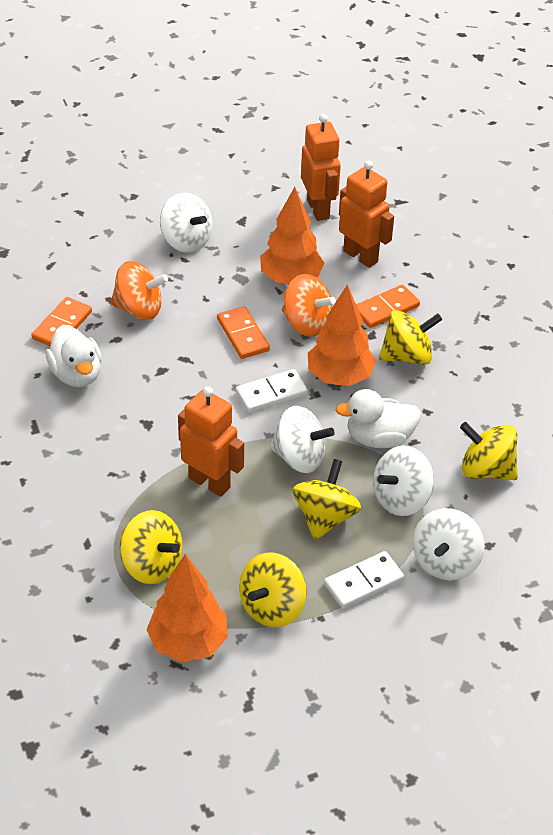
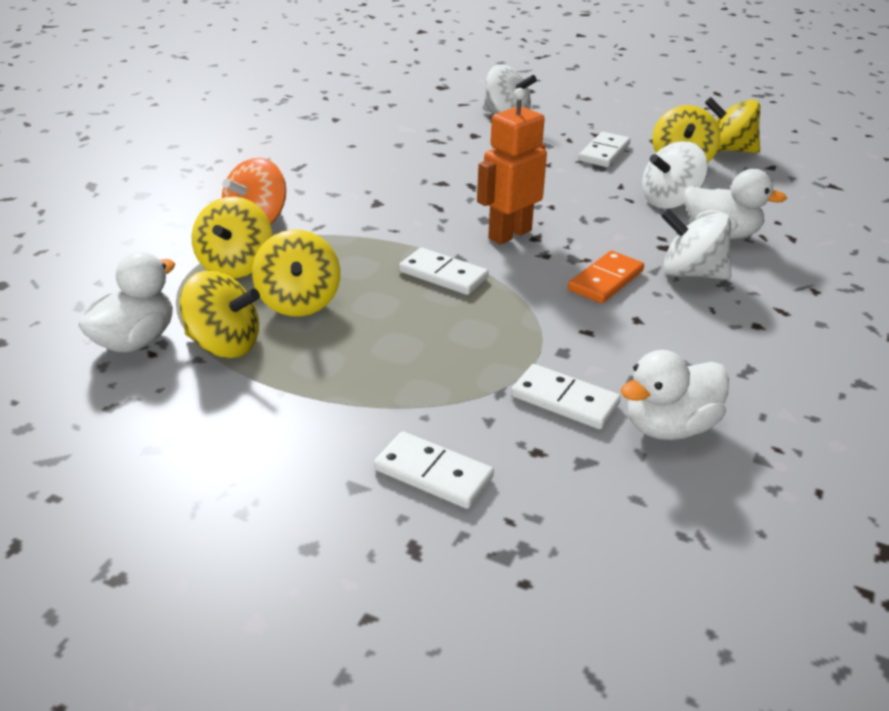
orange domino: 3 -> 1
orange robot: 3 -> 1
orange spinning top: 2 -> 1
orange tree: 3 -> 0
white domino: 2 -> 4
white duck: 2 -> 3
white spinning top: 4 -> 3

